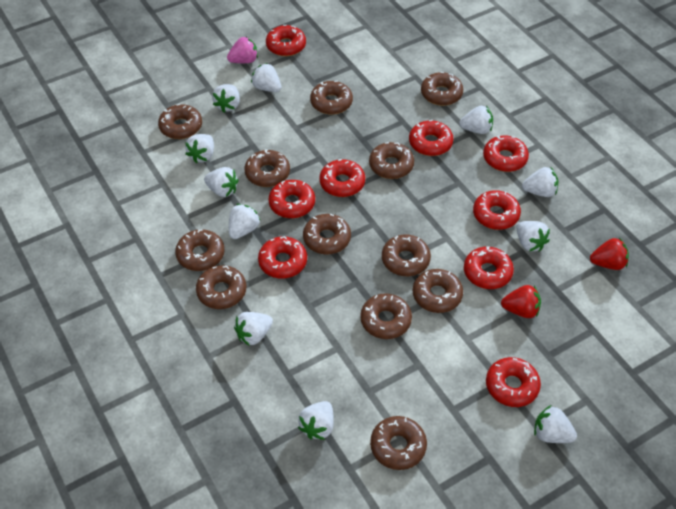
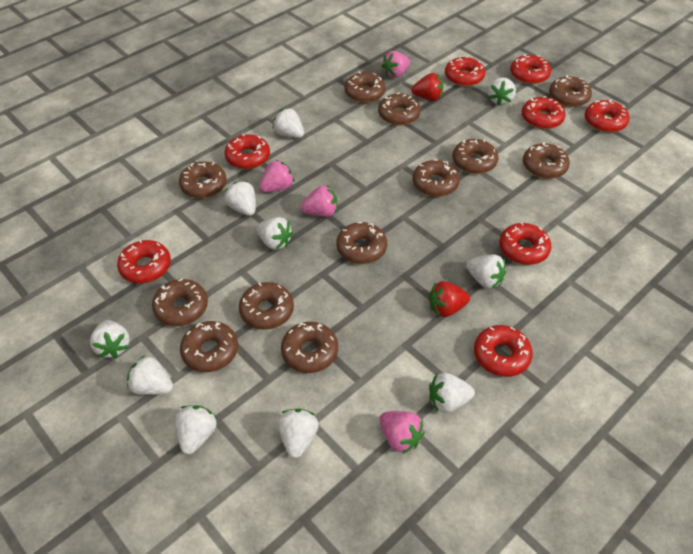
pink strawberry: 1 -> 4
red donut: 9 -> 8
white strawberry: 11 -> 10

